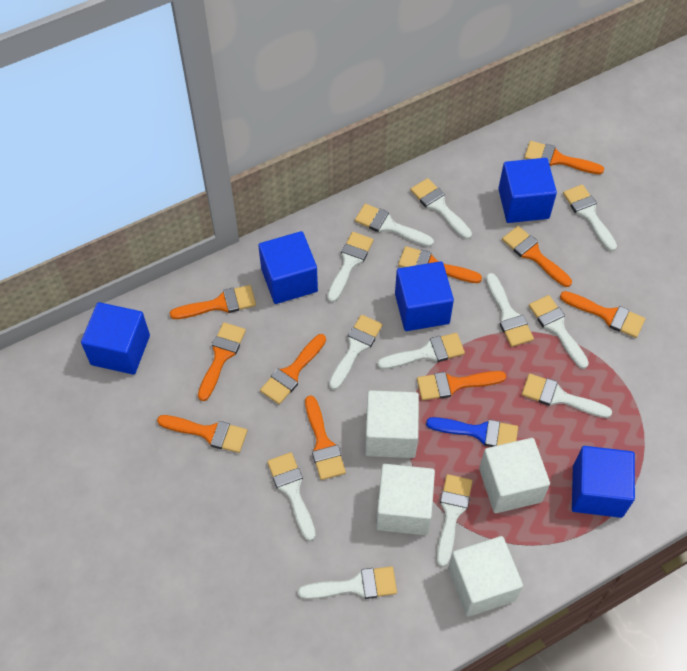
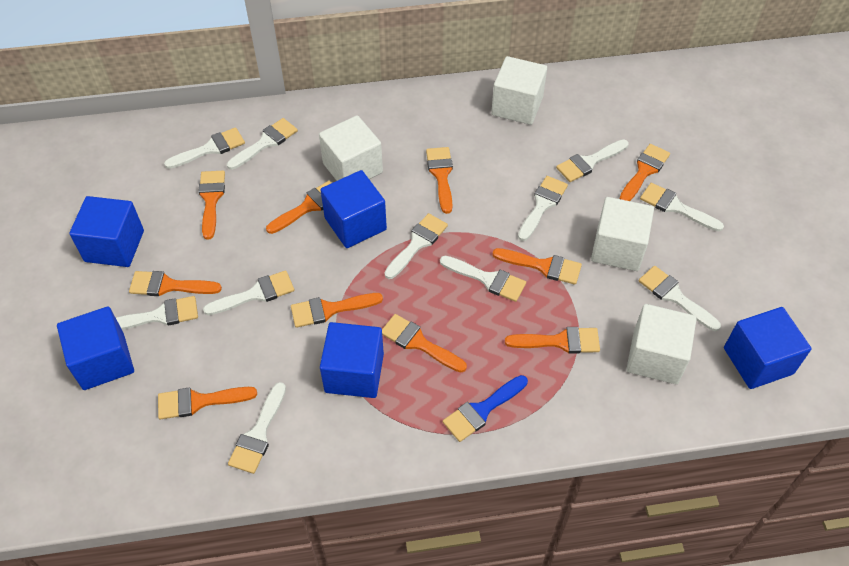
white brush: 12 -> 11

